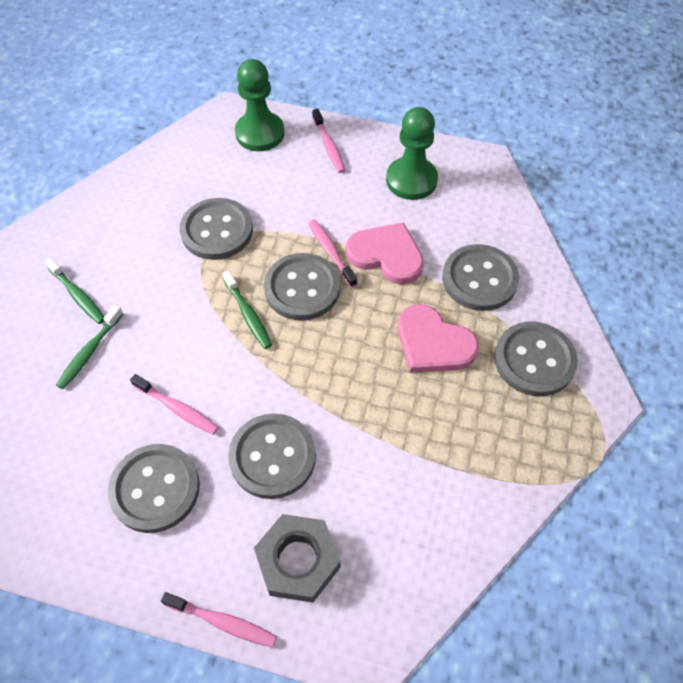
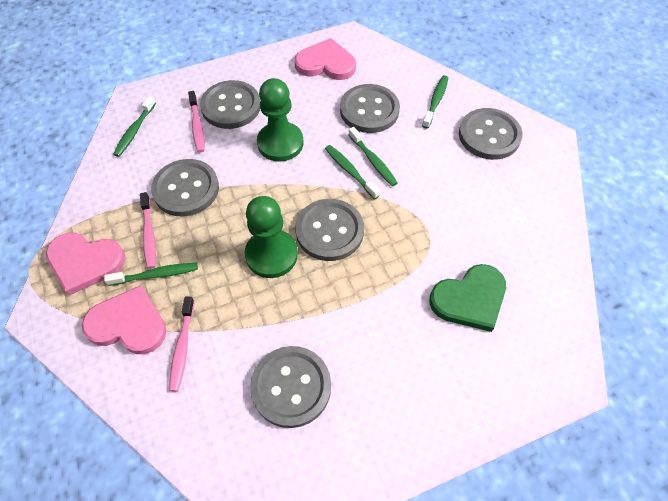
green heart: 0 -> 1
green toothbrush: 3 -> 5
grey nut: 1 -> 0
pink heart: 2 -> 3
pink toothbrush: 4 -> 3

